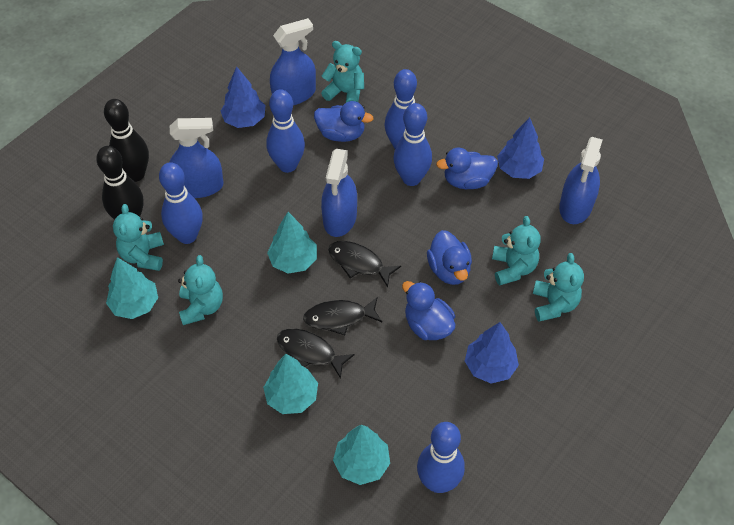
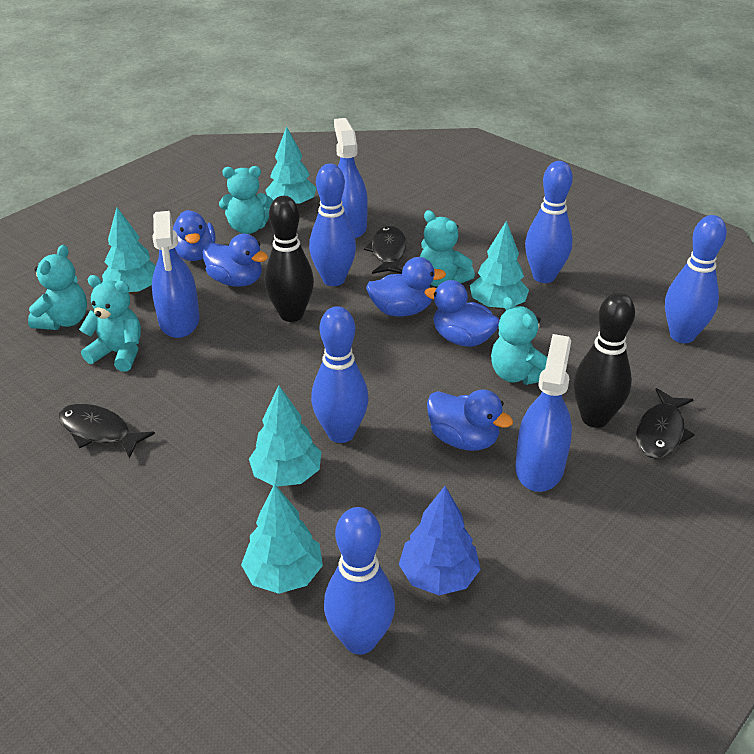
blue duck: 4 -> 5
blue spray bottle: 4 -> 3
blue tree: 3 -> 1
turquoise tree: 4 -> 5

